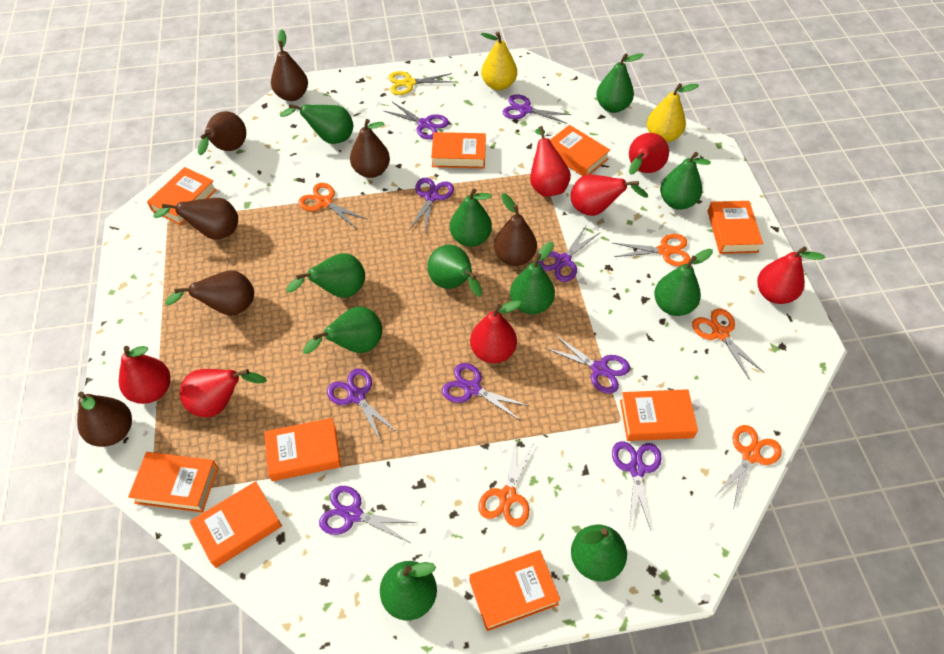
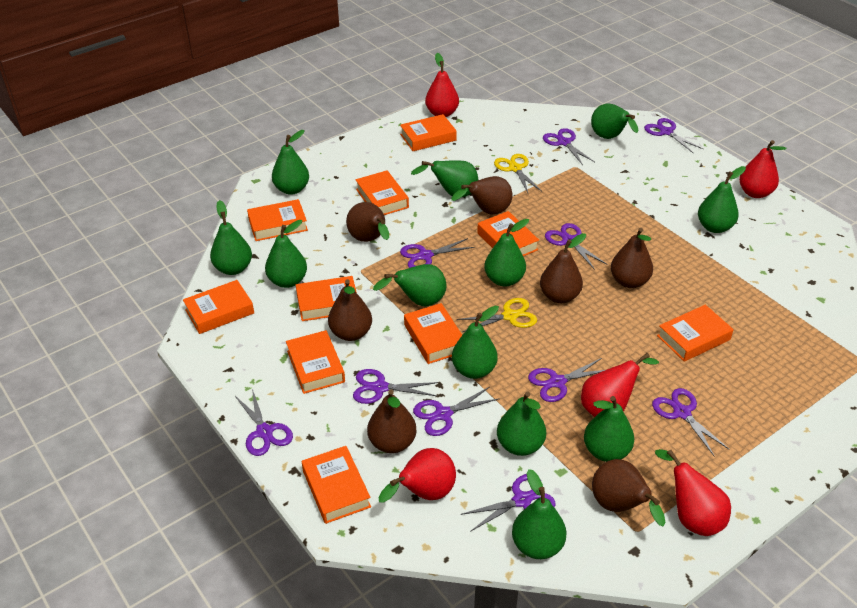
green pear: 11 -> 12
orange book: 9 -> 10
orange scissors: 5 -> 0
purple scissors: 9 -> 10
red pear: 7 -> 5
yellow pear: 2 -> 0
yellow scissors: 1 -> 2

